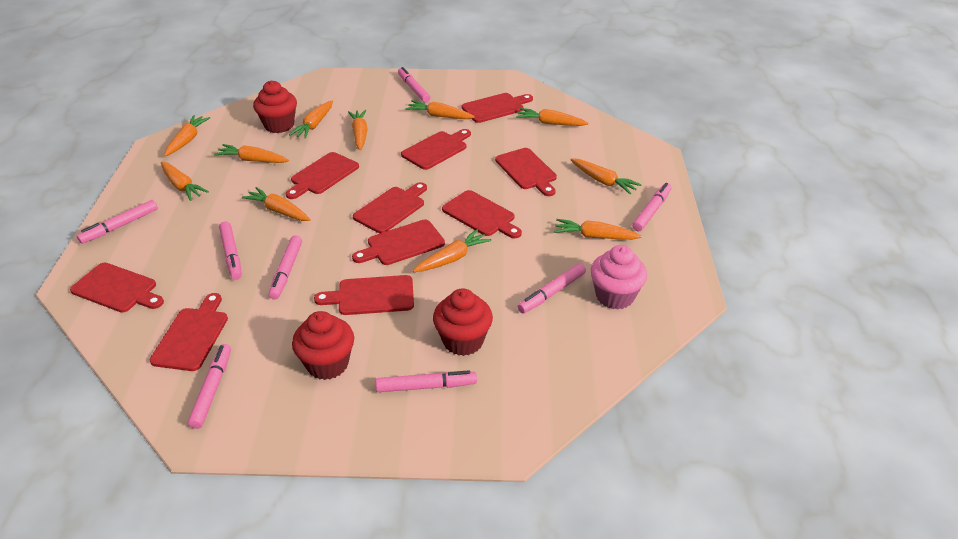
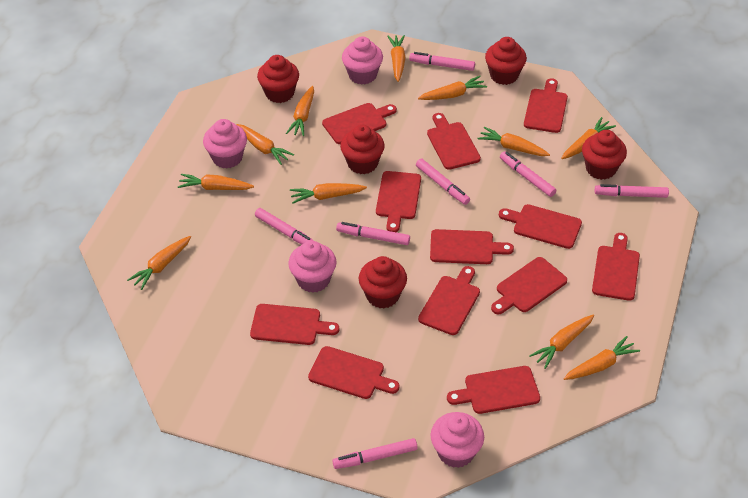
pink cupcake: 1 -> 4
pink marker: 8 -> 7
red cupcake: 3 -> 5
red cutting board: 10 -> 12

